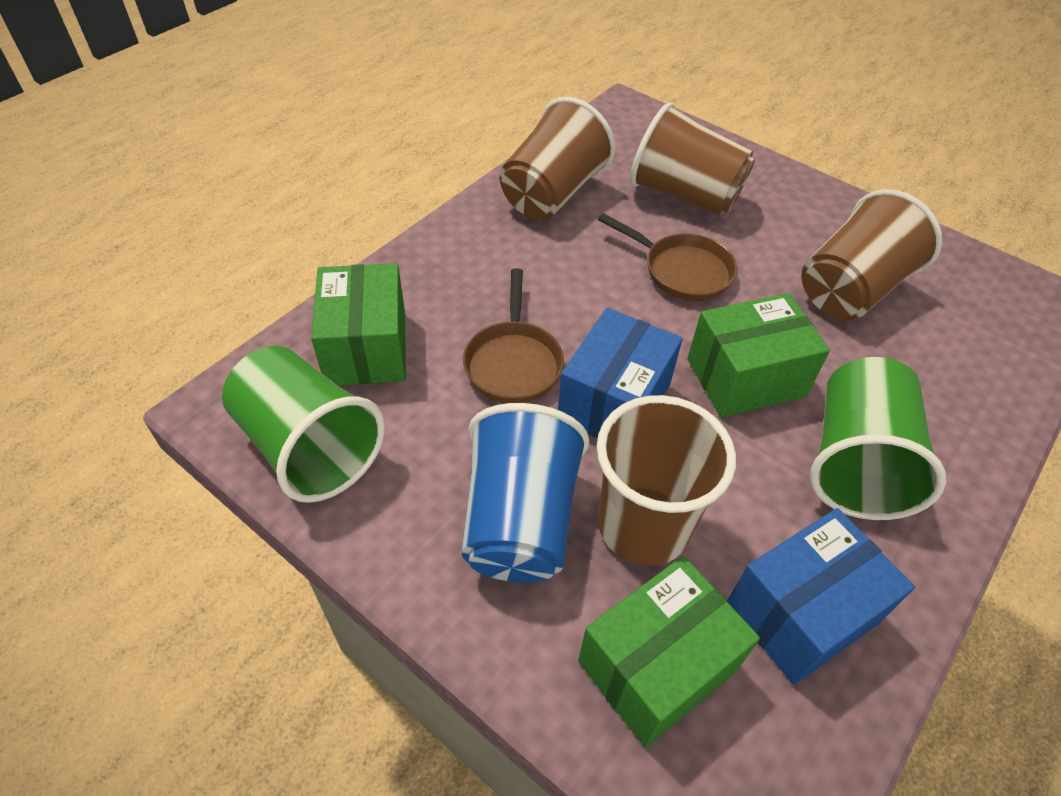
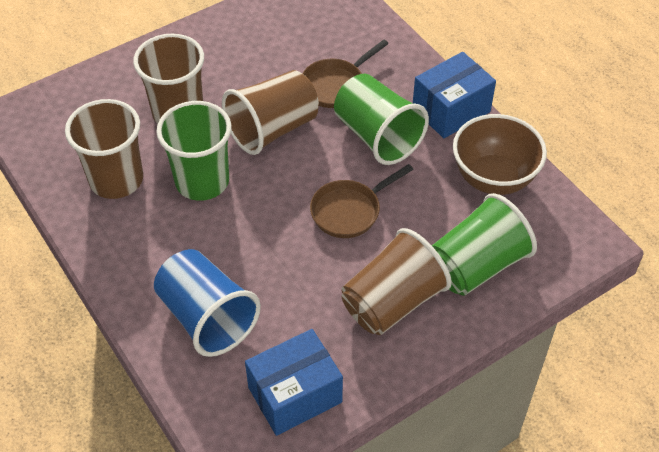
brown bowl: 0 -> 1
green box: 3 -> 0
green cup: 2 -> 3

